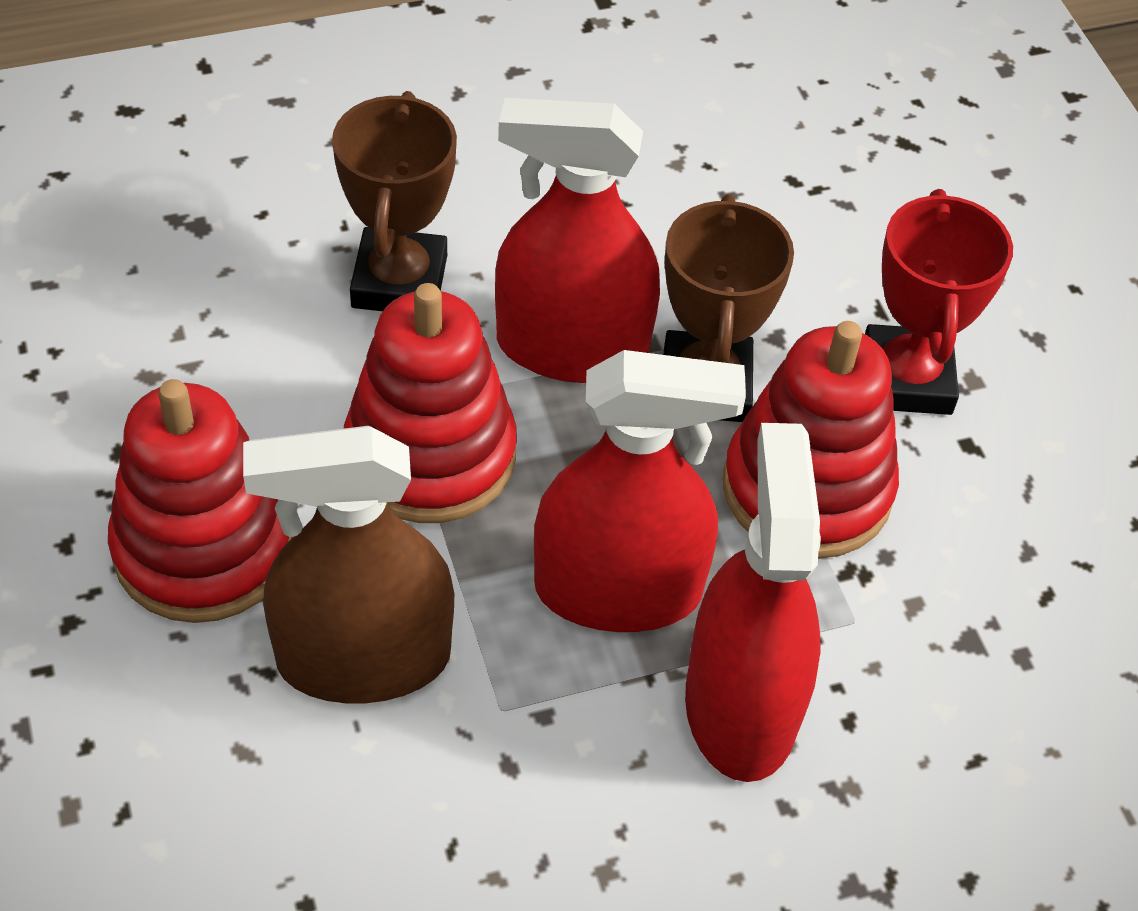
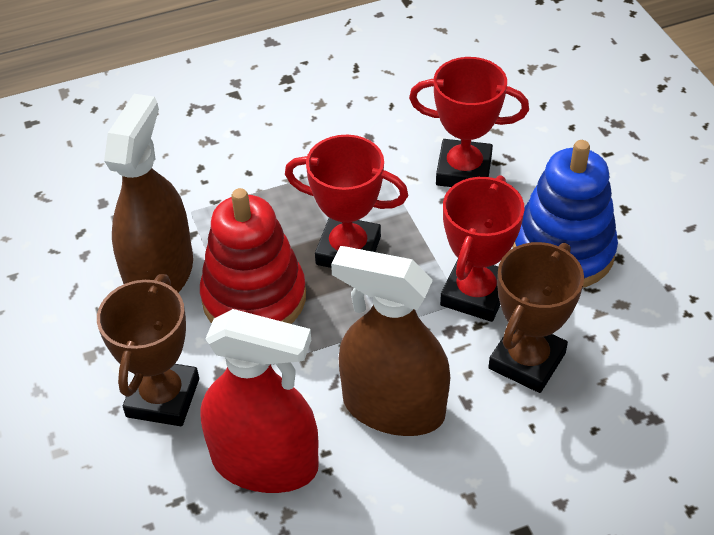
blue stacking toy: 0 -> 1
brown spray bottle: 1 -> 2
red spray bottle: 3 -> 1
red stacking toy: 3 -> 1
red trophy: 1 -> 3

